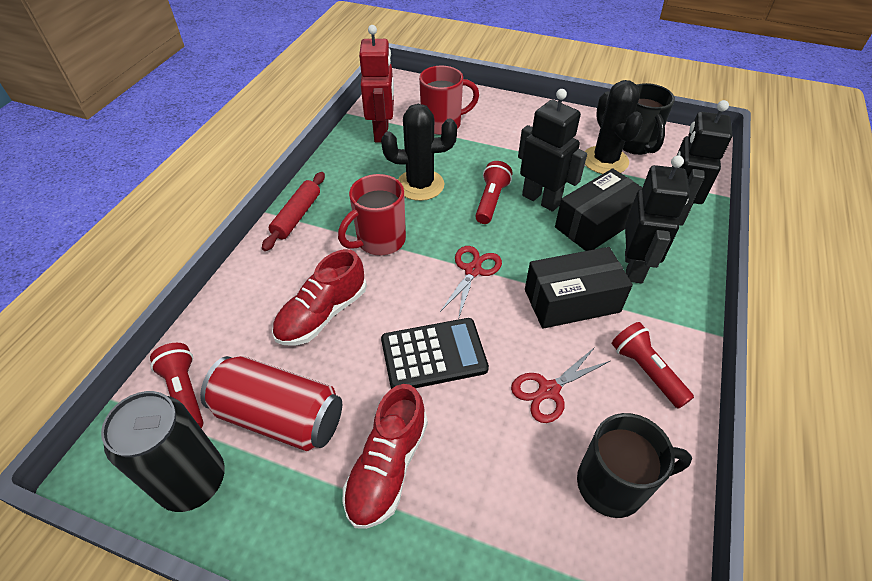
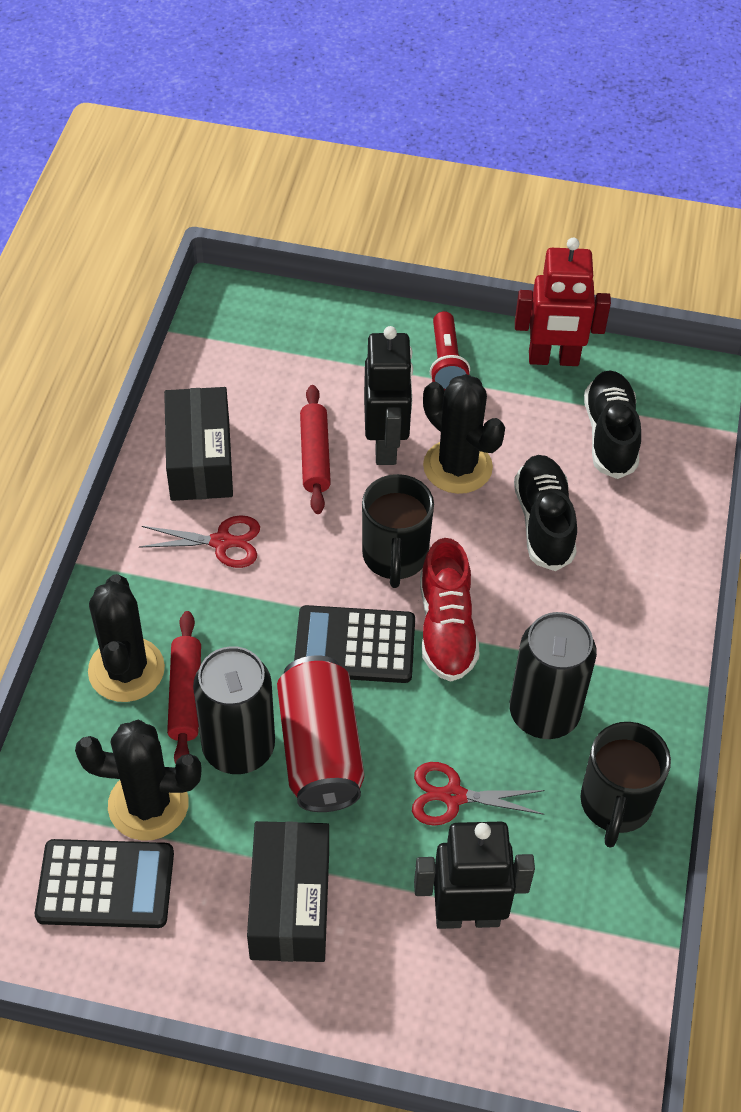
black cactus: 2 -> 3
black calculator: 1 -> 2
black can: 1 -> 2
black robot: 3 -> 2
black shoe: 0 -> 2
red flashlight: 3 -> 1
red mug: 2 -> 0
red rolling pin: 1 -> 2
red shoe: 2 -> 1

